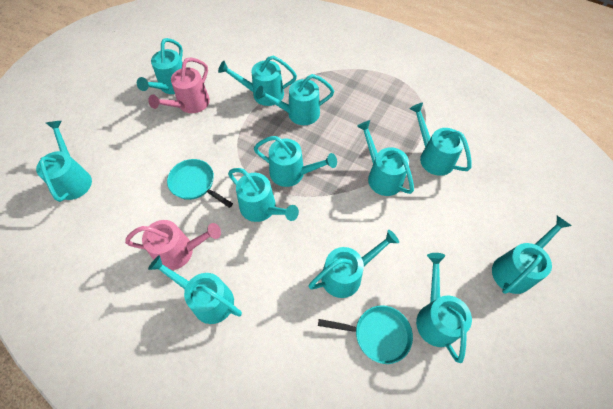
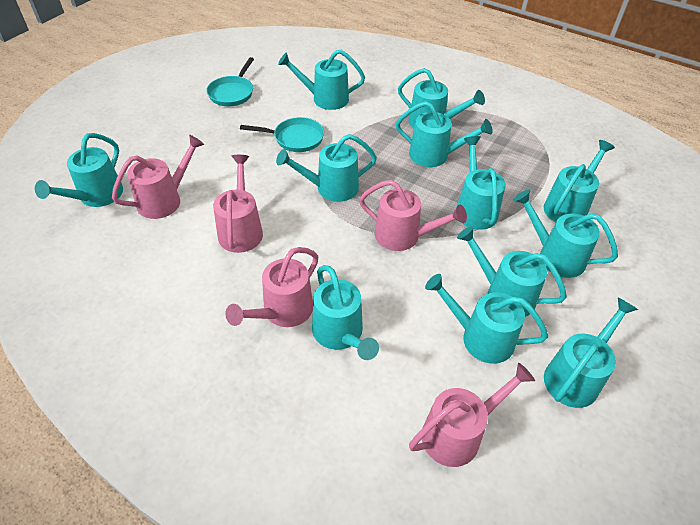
pink watering can: 2 -> 5

